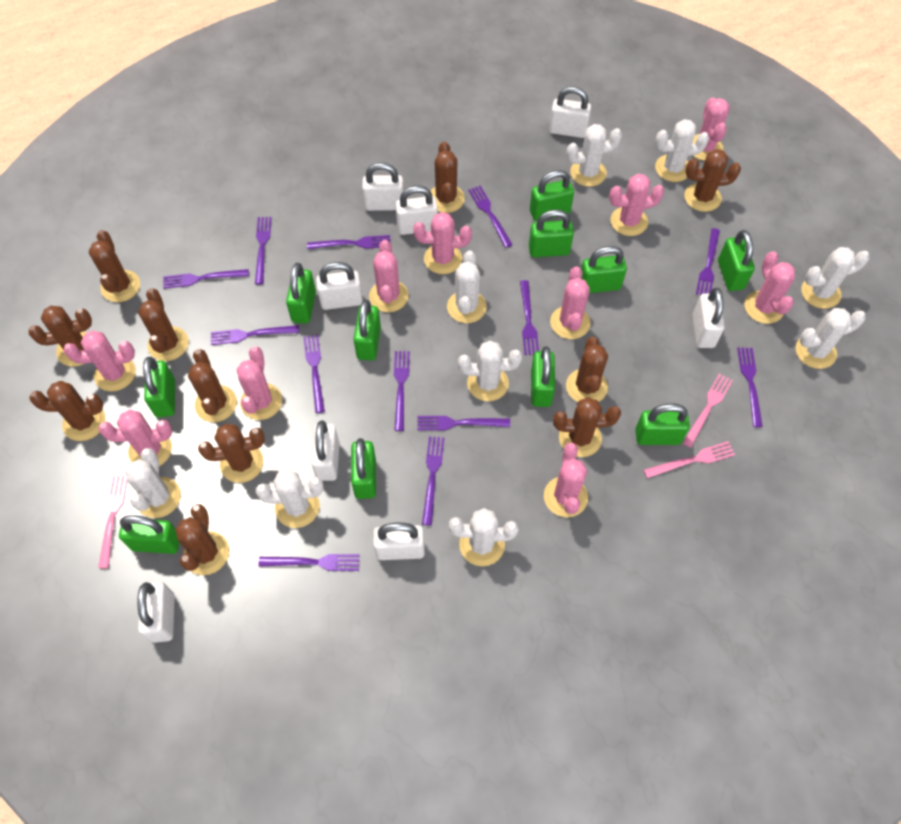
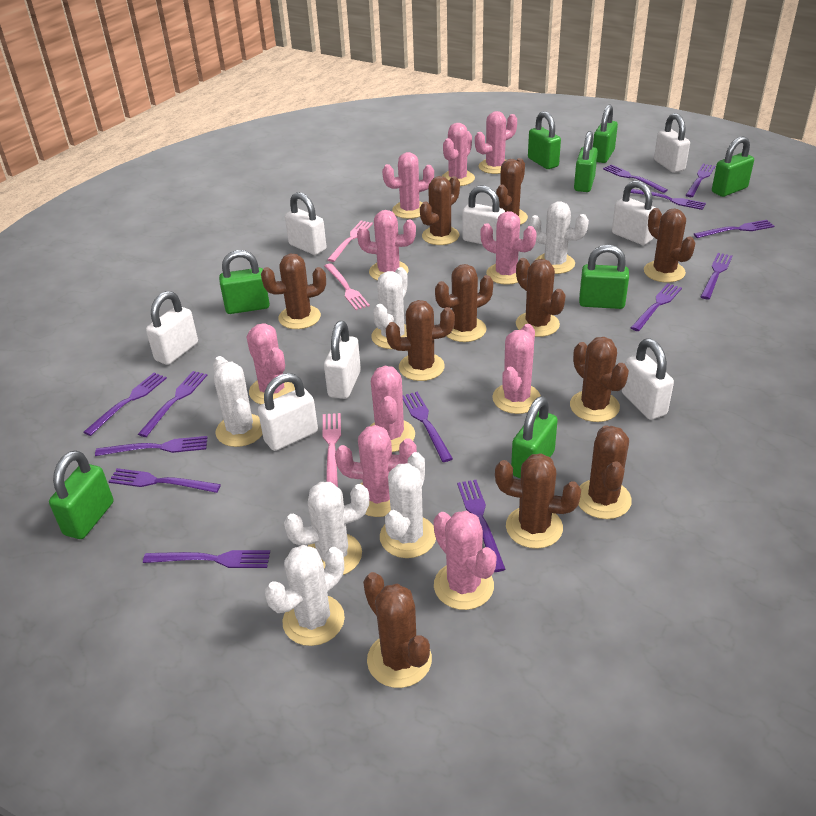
green padlock: 11 -> 8
white cactus: 9 -> 6

